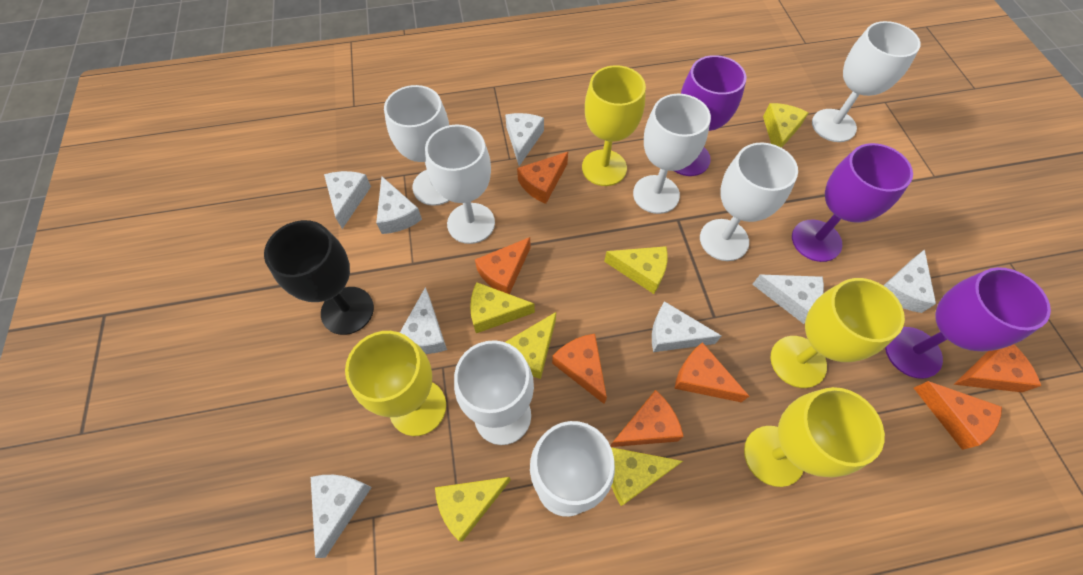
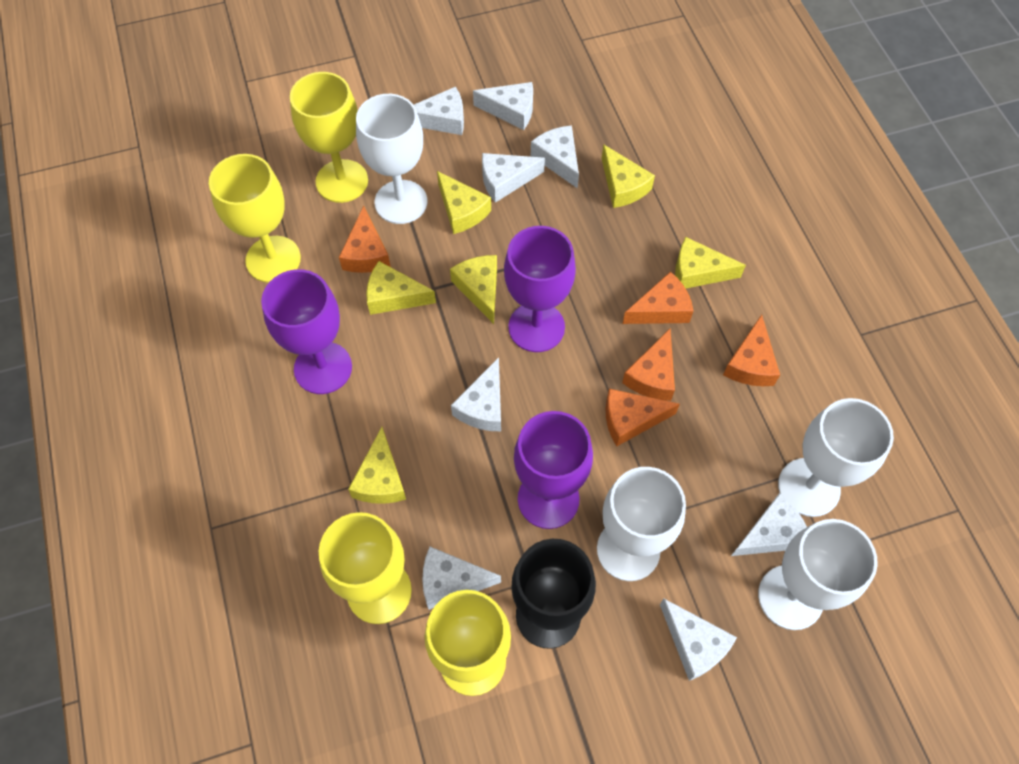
orange cheese: 7 -> 5
white goblet: 7 -> 4

